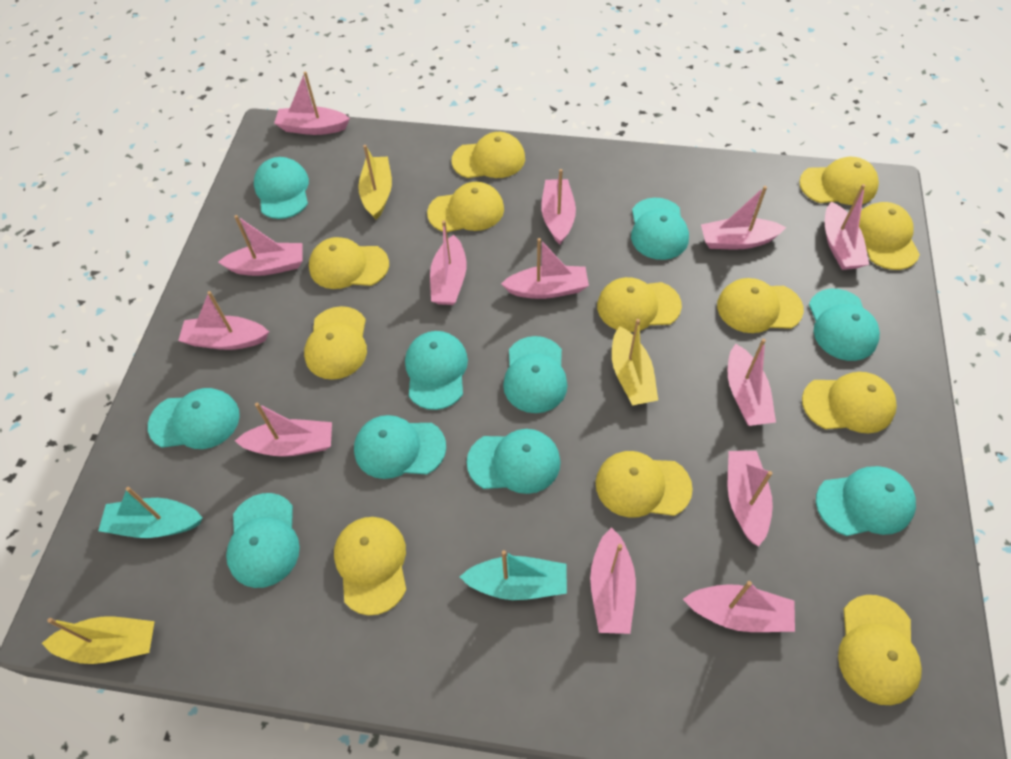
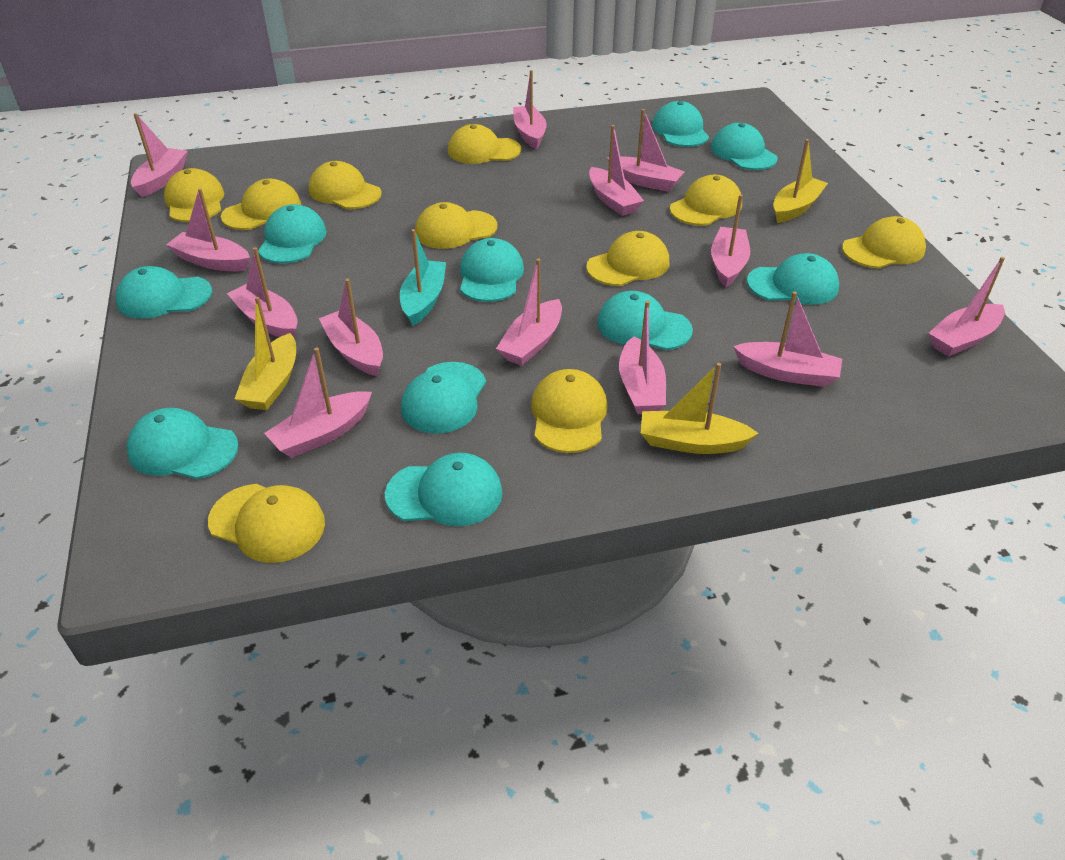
turquoise boat: 2 -> 1
yellow cap: 12 -> 10

